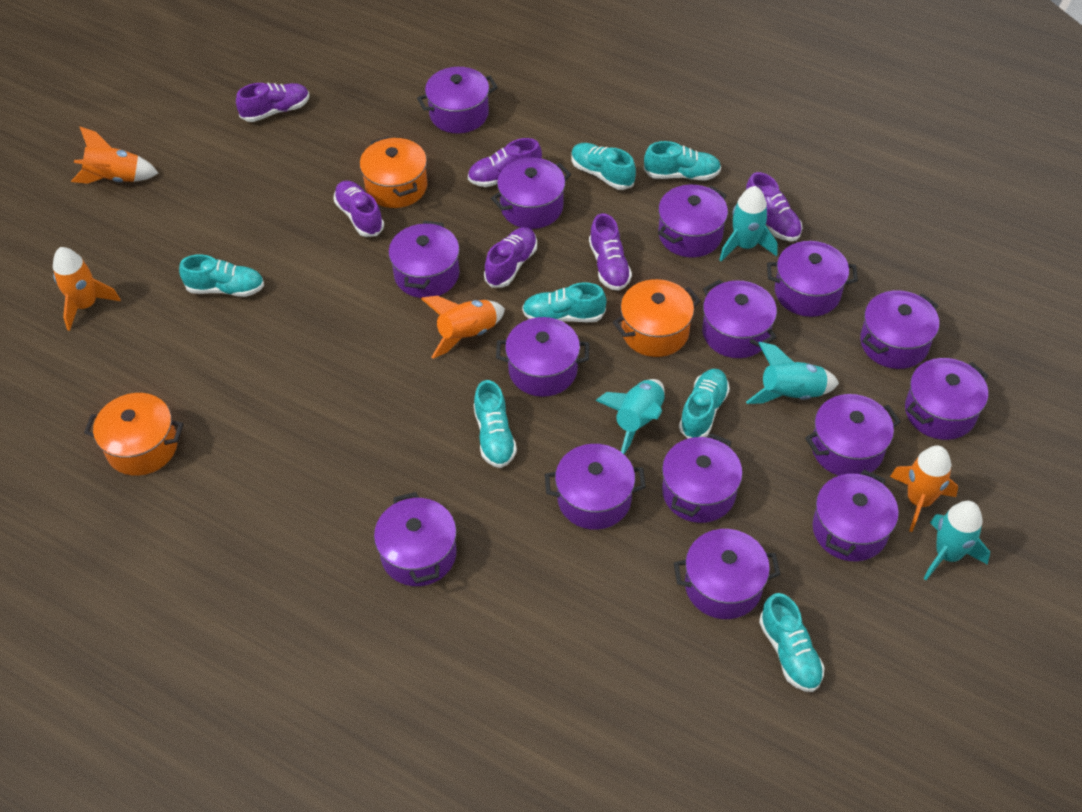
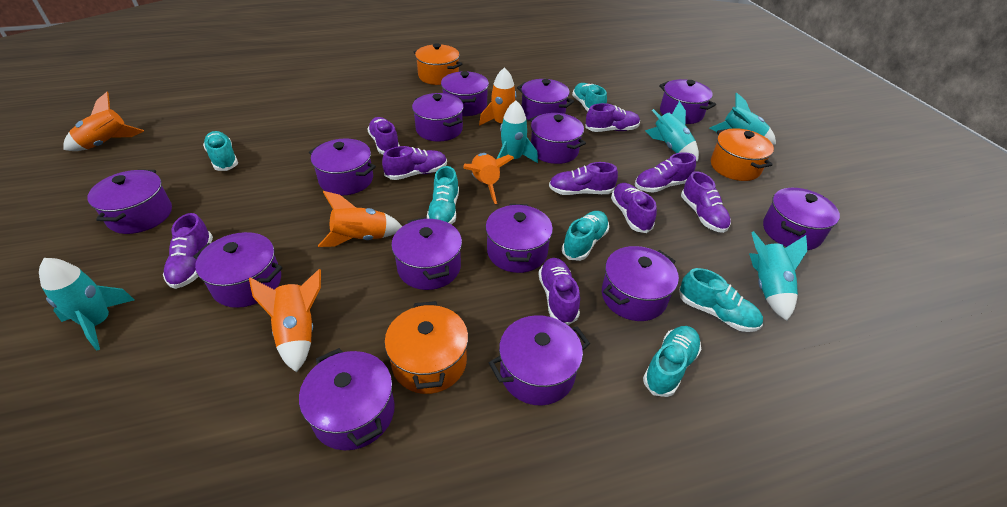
orange rocket: 4 -> 5
purple pot: 15 -> 14
purple shoe: 6 -> 9
turquoise rocket: 4 -> 5
turquoise shoe: 7 -> 6

